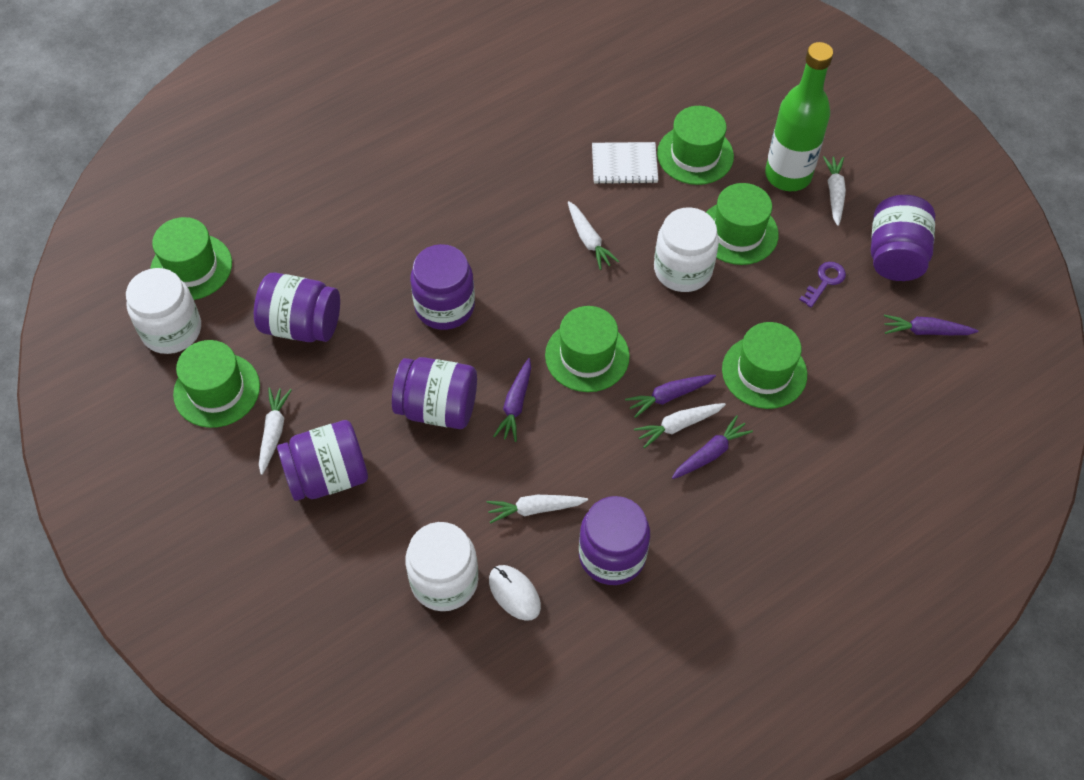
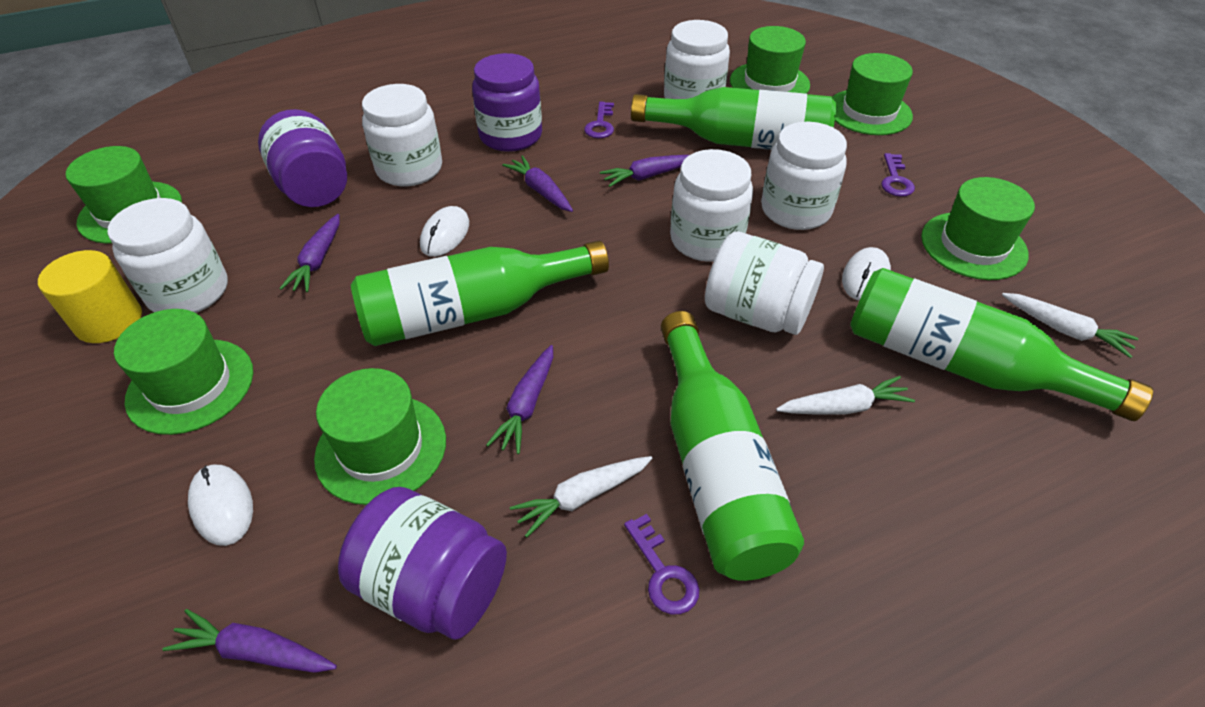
green bottle: 1 -> 4
purple carrot: 4 -> 5
purple jar: 6 -> 3
purple key: 1 -> 3
white carrot: 5 -> 3
white jar: 3 -> 6
white mouse: 1 -> 3
white notebook: 1 -> 0
yellow cylinder: 0 -> 1

